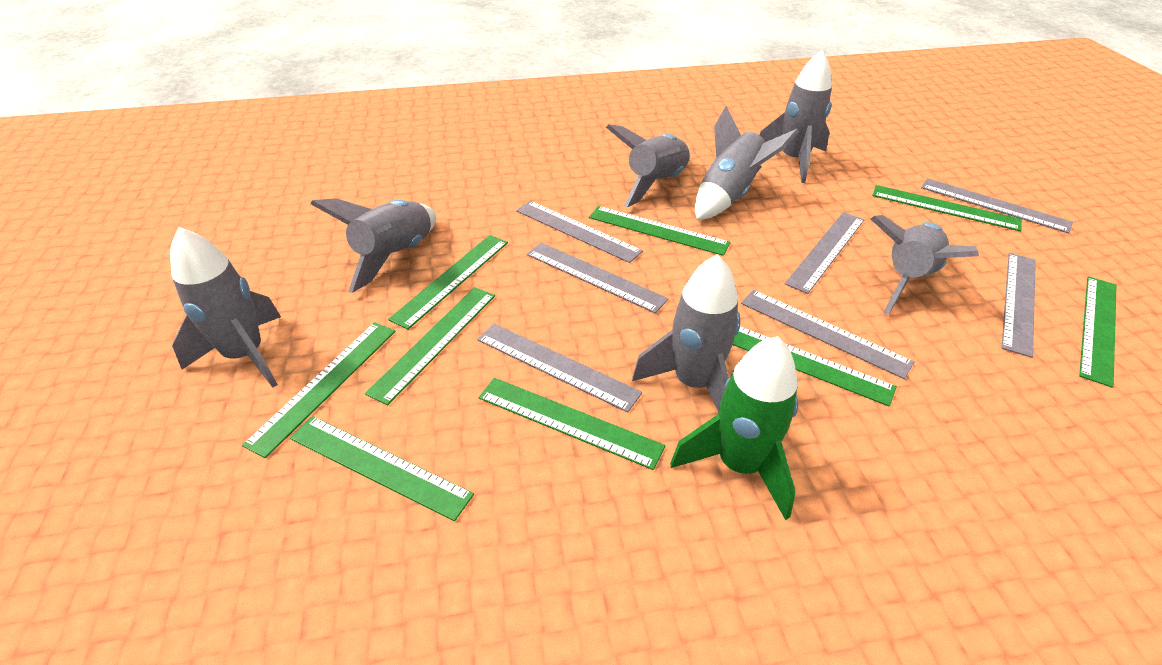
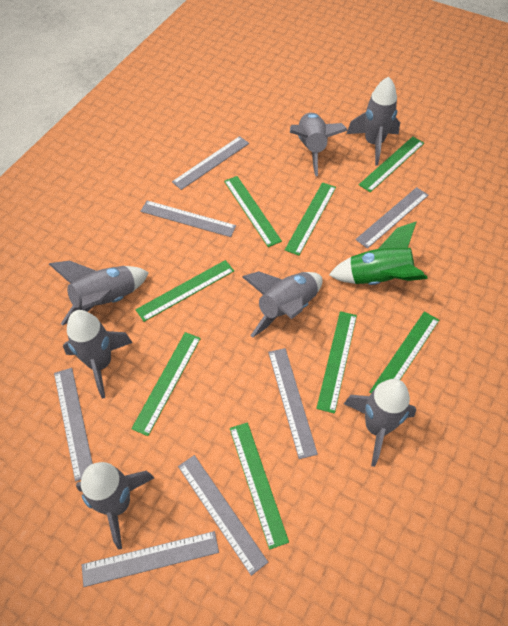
green ruler: 9 -> 8

